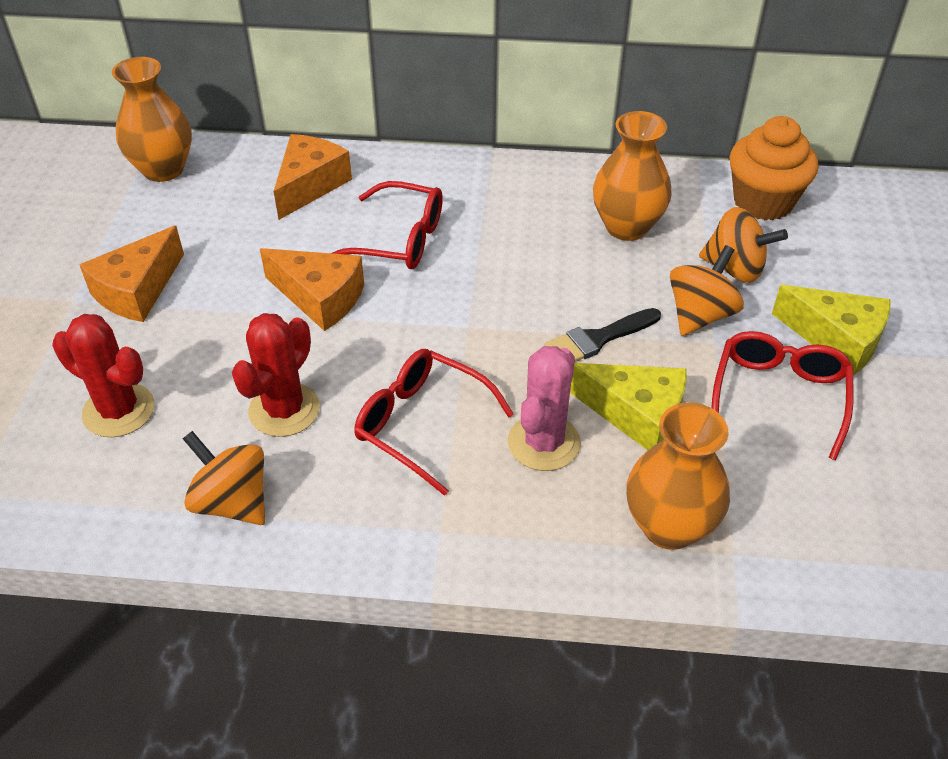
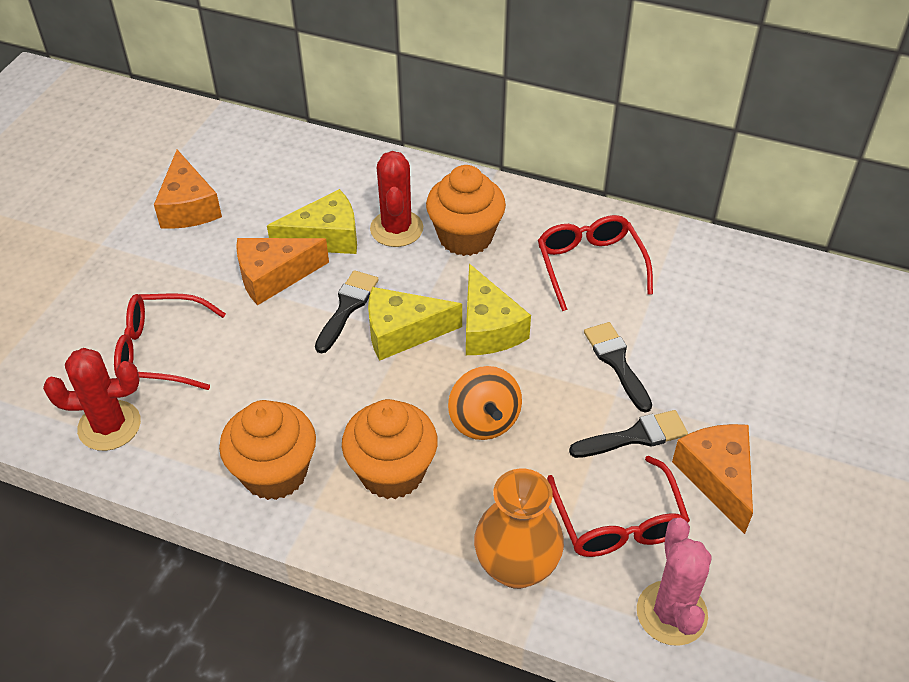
black brush: 1 -> 3
orange cupcake: 1 -> 3
orange spinning top: 3 -> 1
orange vase: 3 -> 1
yellow cheese: 2 -> 3

